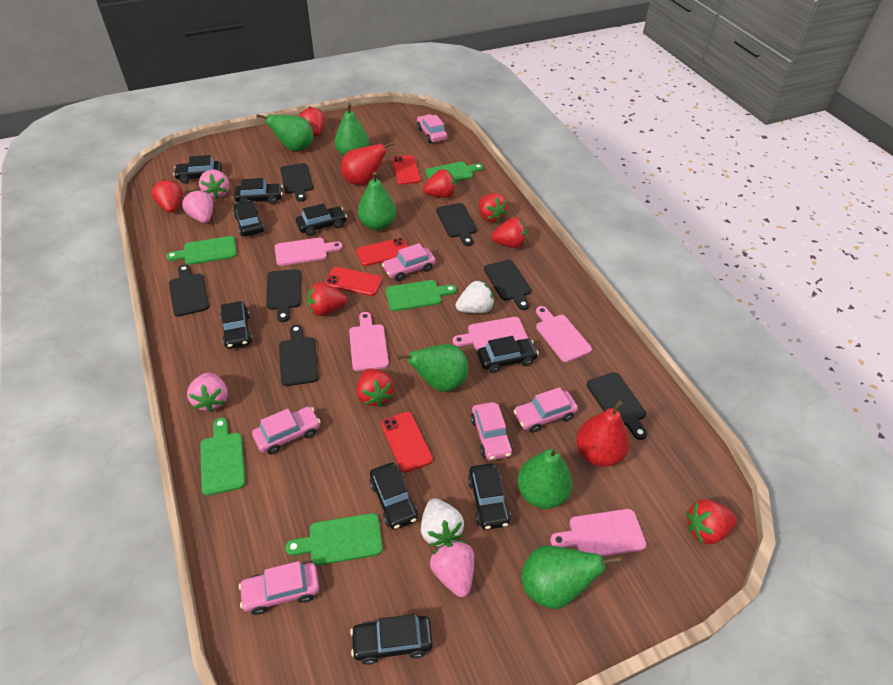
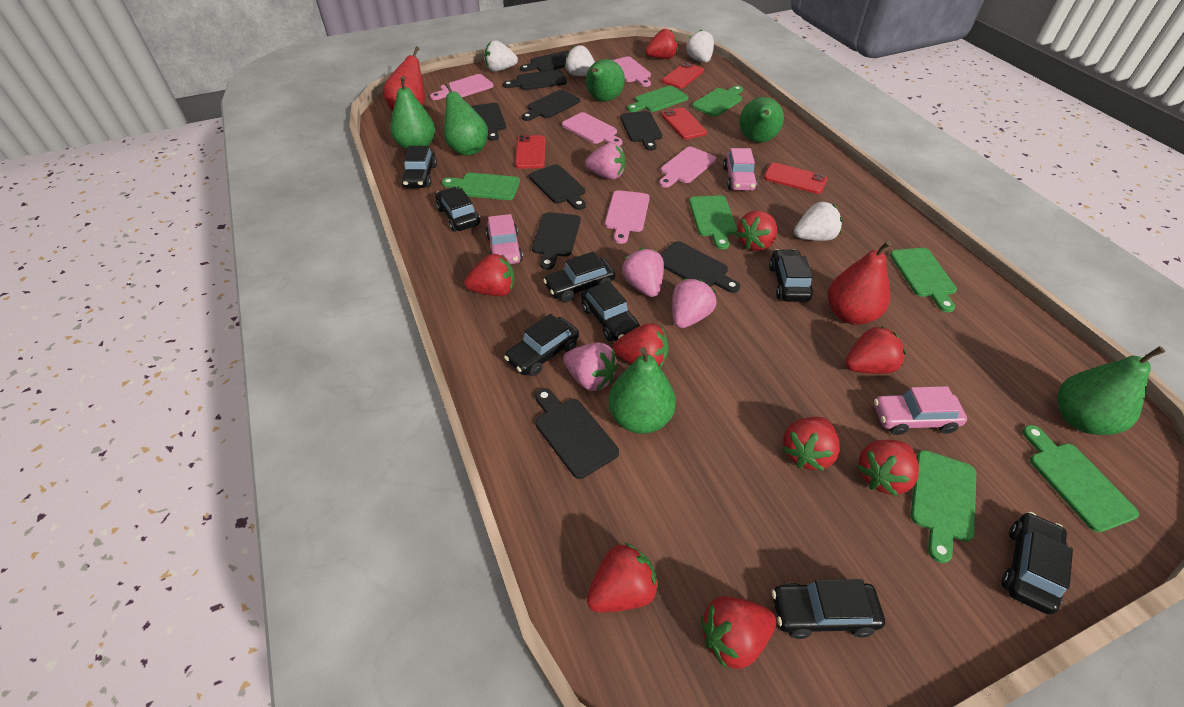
black car: 9 -> 8
black cutting board: 7 -> 9
green cutting board: 5 -> 7
pink car: 6 -> 3
red strawberry: 8 -> 9
white strawberry: 2 -> 4

